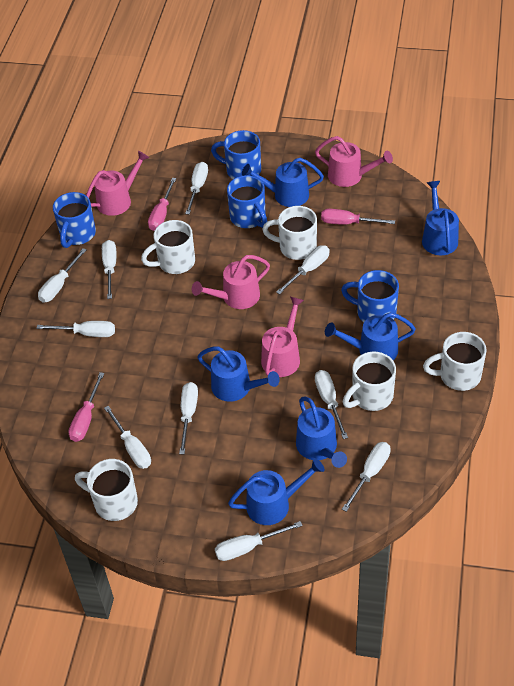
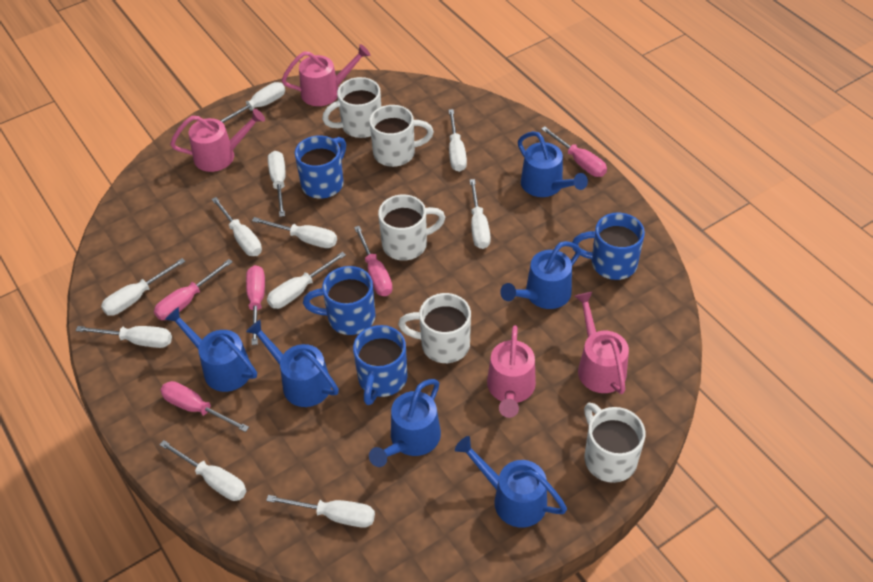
pink screwdriver: 3 -> 5
white screwdriver: 10 -> 11

